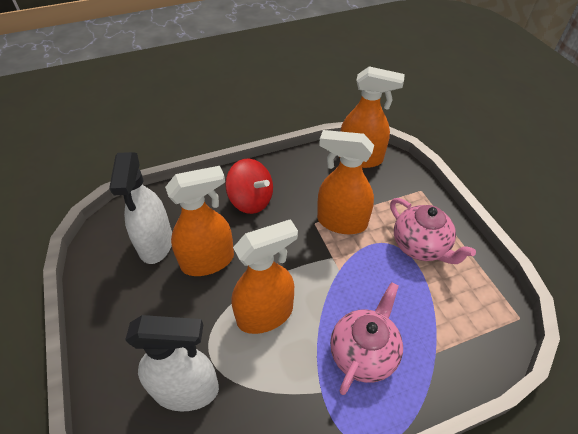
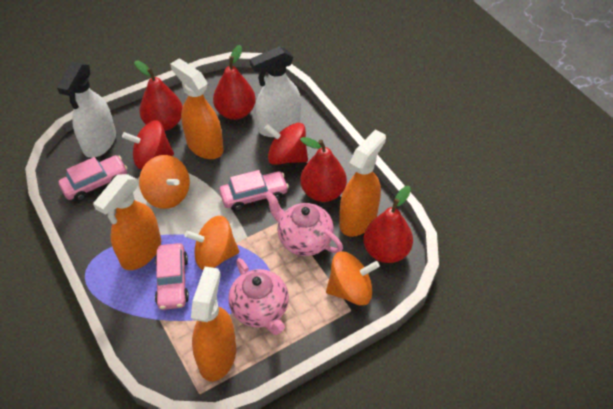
orange spinning top: 0 -> 3
pink car: 0 -> 3
red pear: 0 -> 4
red spinning top: 1 -> 2

